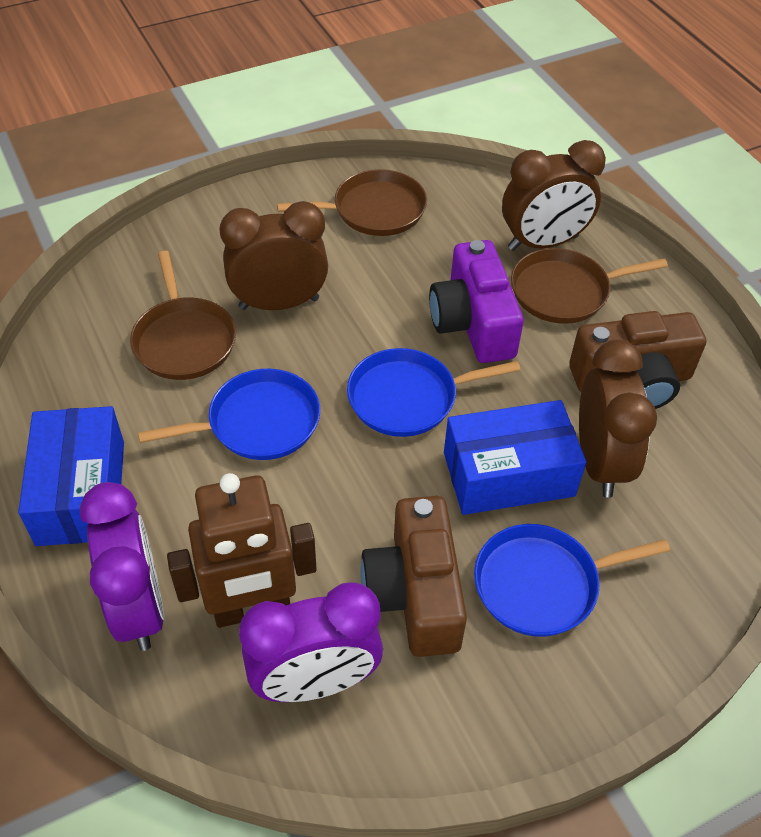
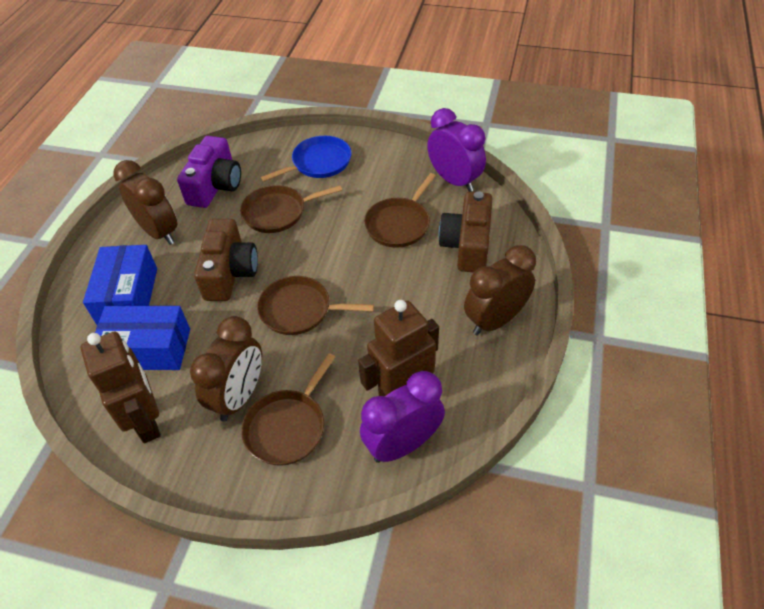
blue pan: 3 -> 1
brown pan: 3 -> 4
brown robot: 1 -> 2

